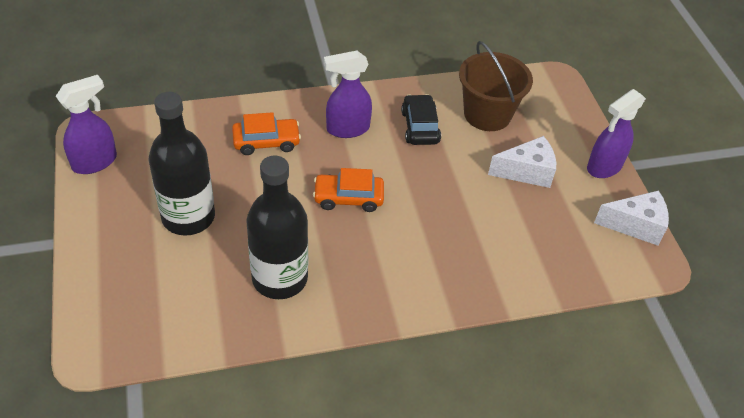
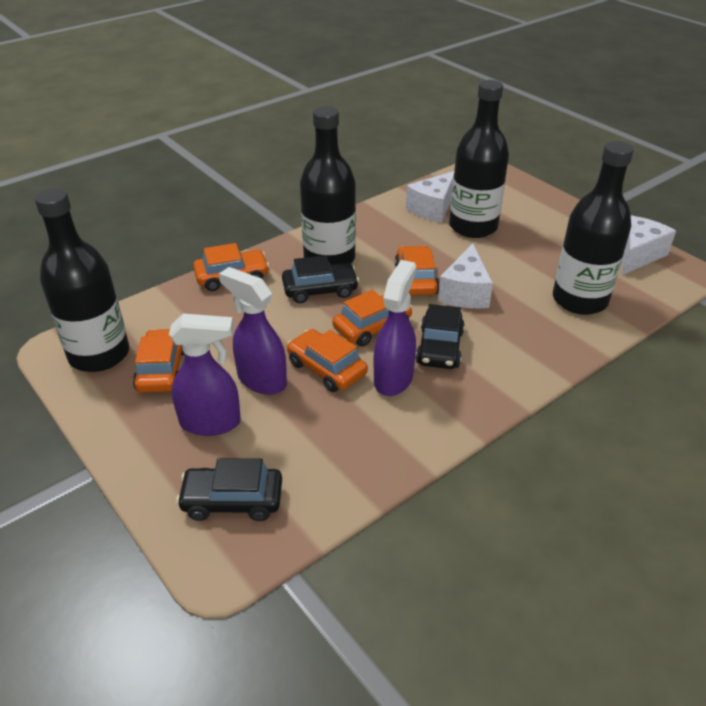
black bottle: 2 -> 4
black car: 1 -> 3
brown bucket: 1 -> 0
orange car: 2 -> 5
white cheese: 2 -> 3

